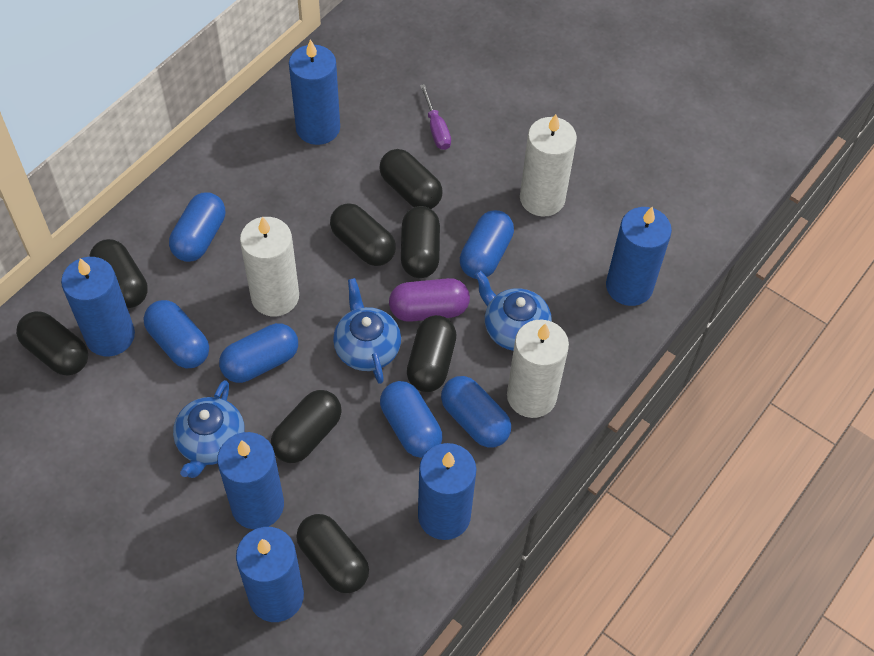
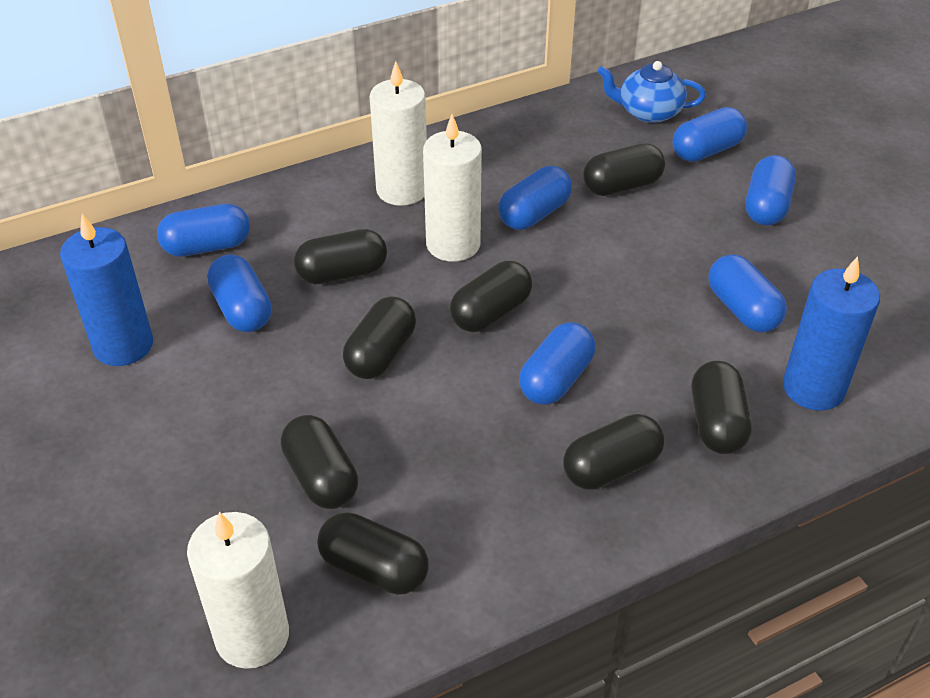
blue candle: 6 -> 2
blue capsule: 6 -> 7
blue teapot: 3 -> 1
purple capsule: 1 -> 0
purple screwdriver: 1 -> 0

